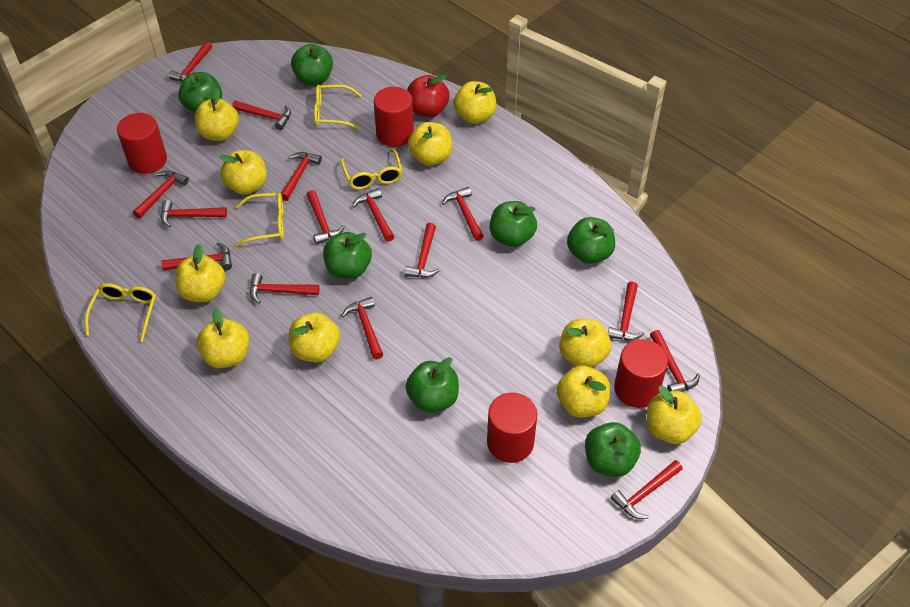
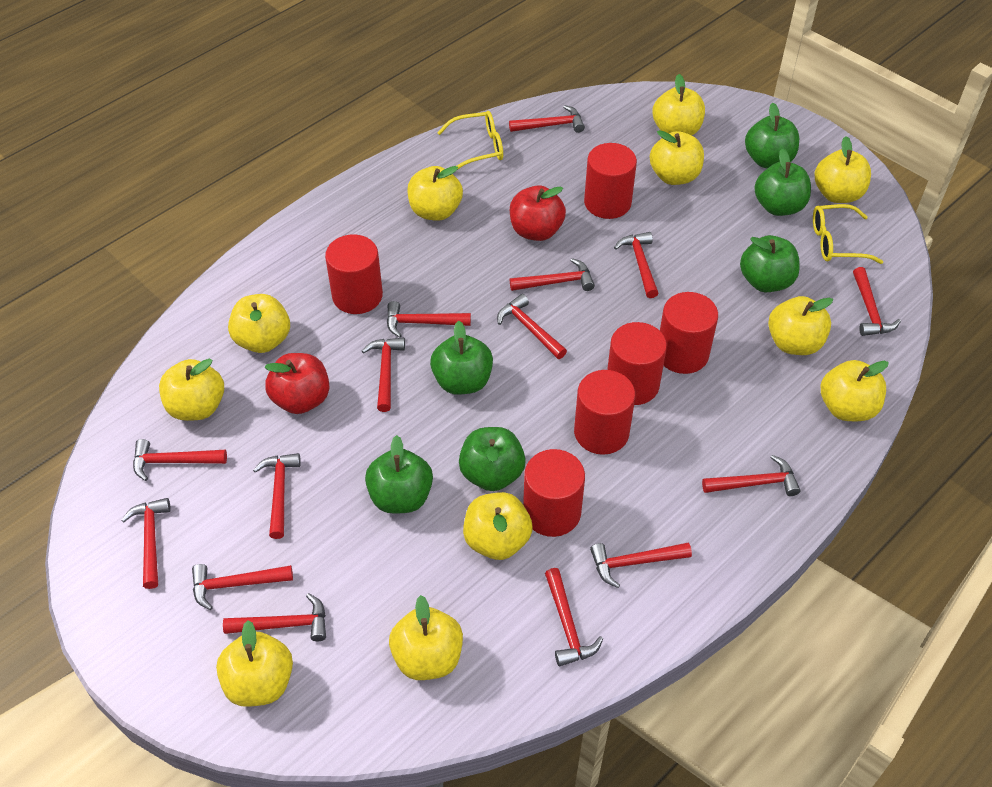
green apple: 7 -> 6
red apple: 1 -> 2
red cylinder: 4 -> 6
yellow apple: 10 -> 11
yellow glasses: 4 -> 2

